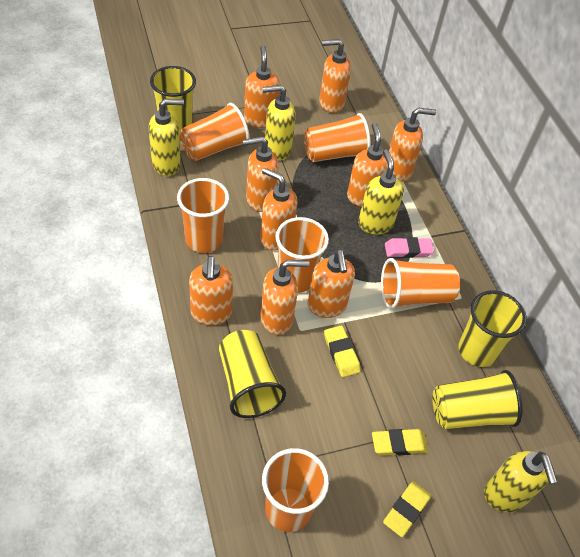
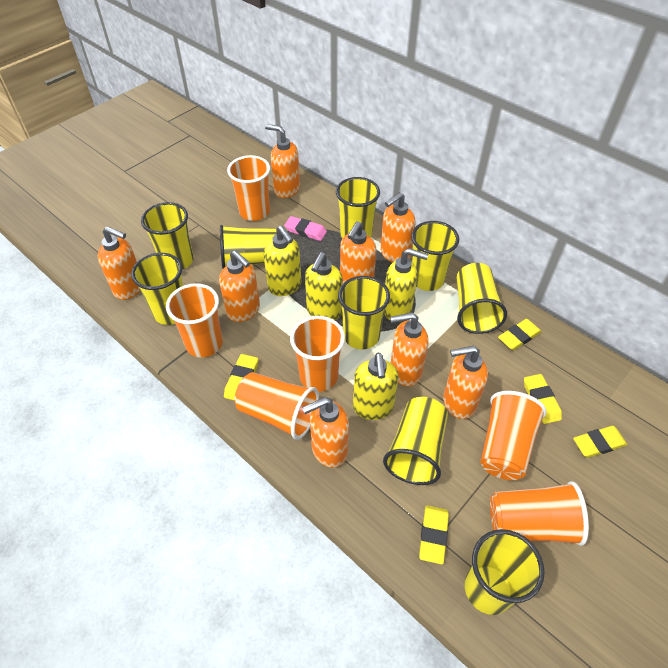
orange soap dispenser: 9 -> 8
yellow cup: 4 -> 9
yellow eraser: 3 -> 5

